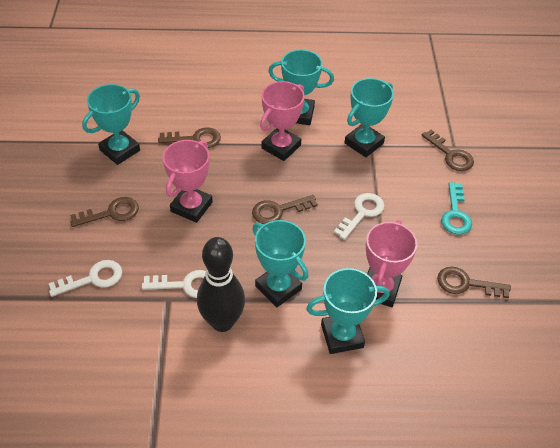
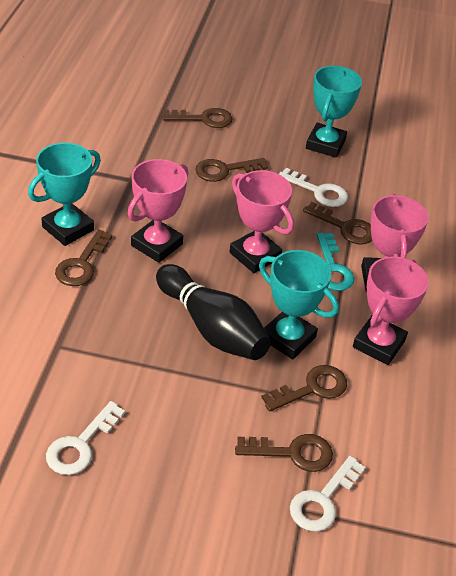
brown key: 5 -> 6
pink trophy: 3 -> 4
turquoise trophy: 5 -> 3

